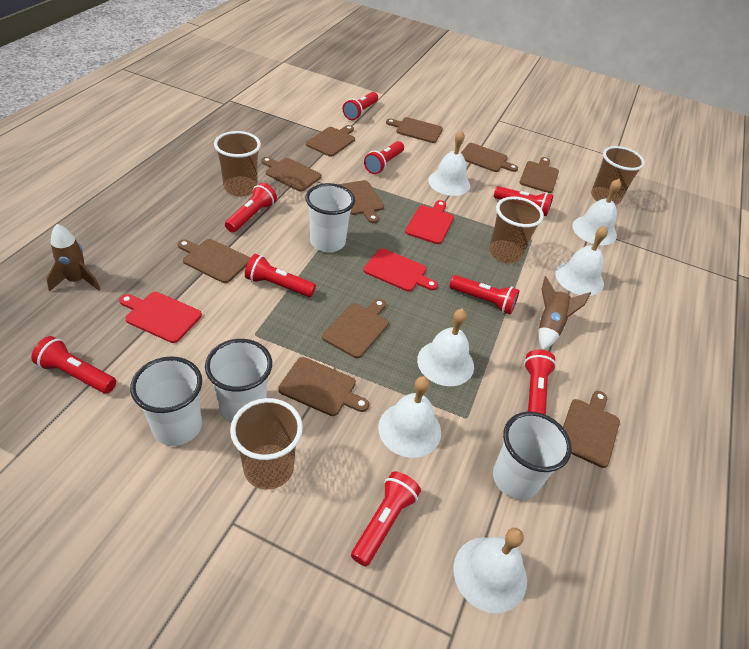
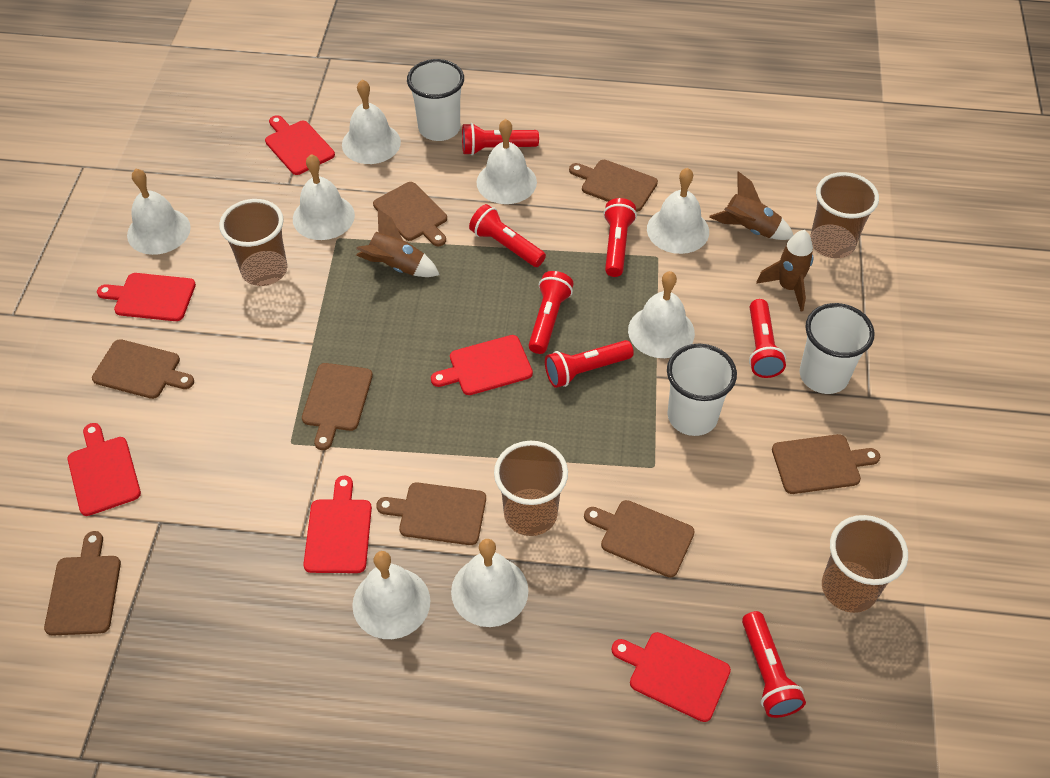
brown cutting board: 10 -> 8
brown rocket: 2 -> 3
red cutting board: 3 -> 6
red flashlight: 9 -> 7
white bell: 6 -> 8
white cup: 4 -> 3

